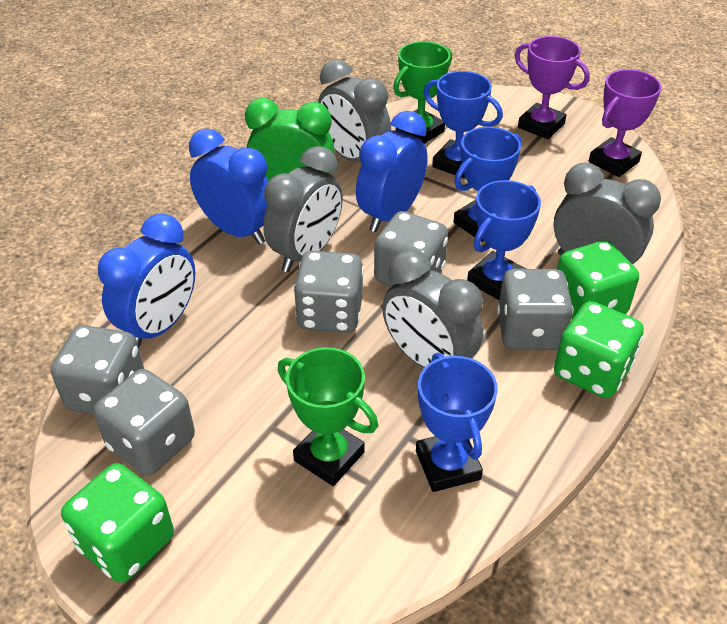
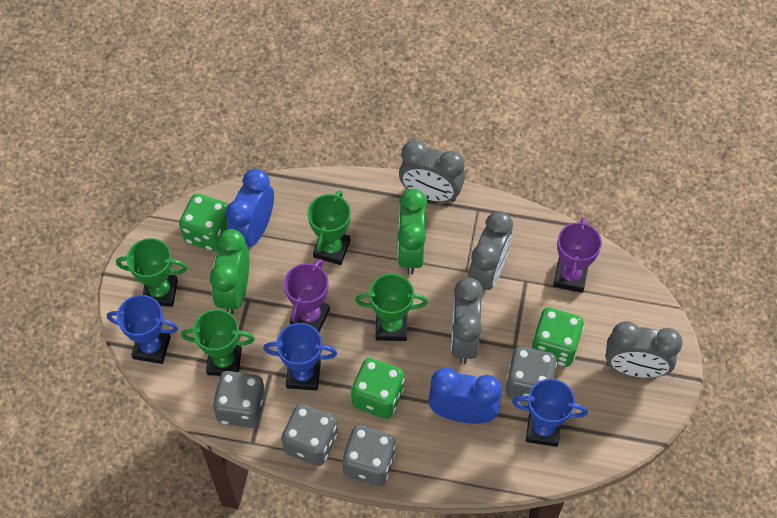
blue clock: 3 -> 2
blue trophy: 4 -> 3
green clock: 1 -> 2
green trophy: 2 -> 4
grey dice: 5 -> 4

